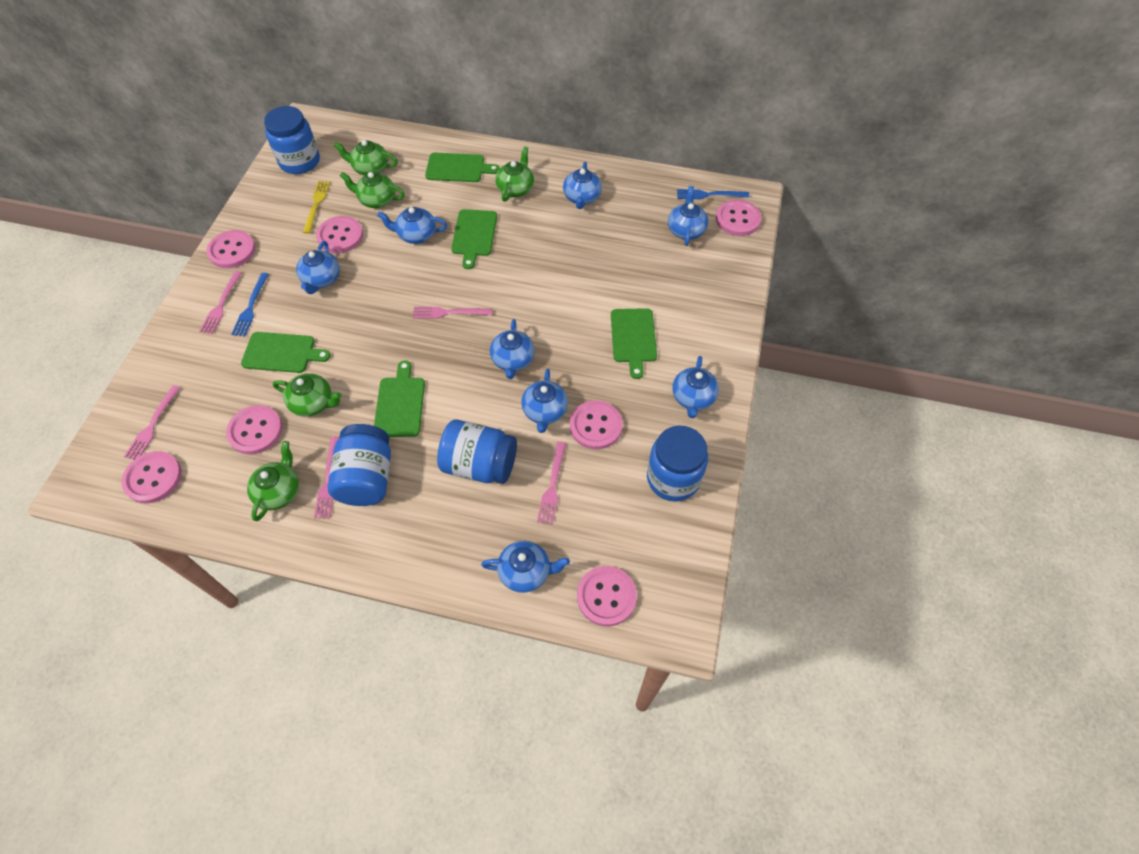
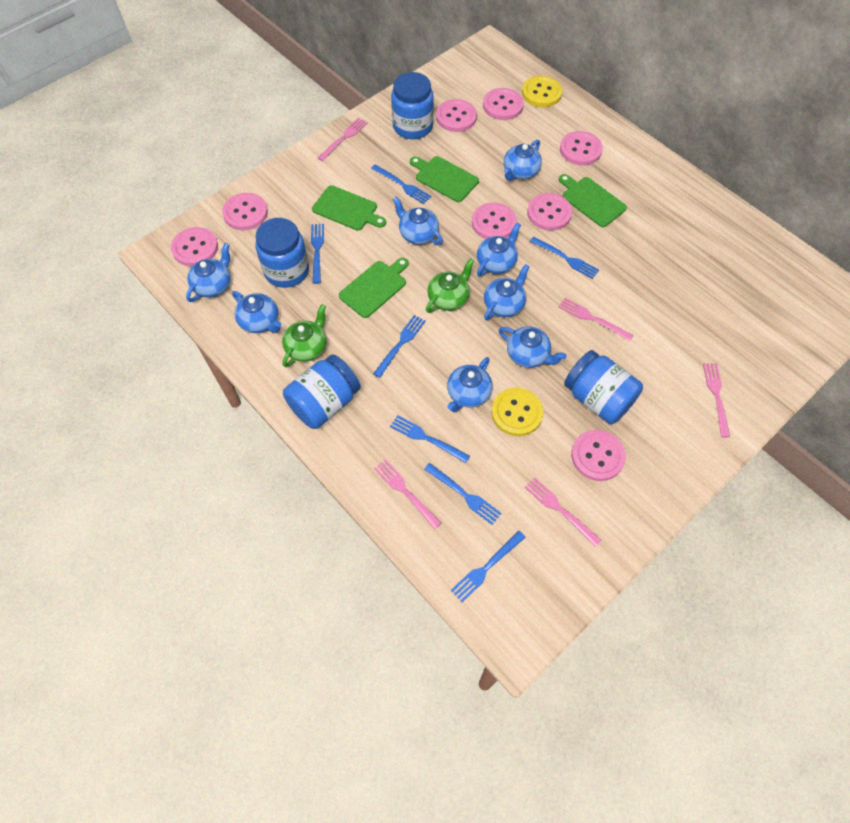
blue fork: 2 -> 7
green cutting board: 5 -> 4
green teapot: 5 -> 2
pink button: 7 -> 8
yellow button: 0 -> 2
yellow fork: 1 -> 0

